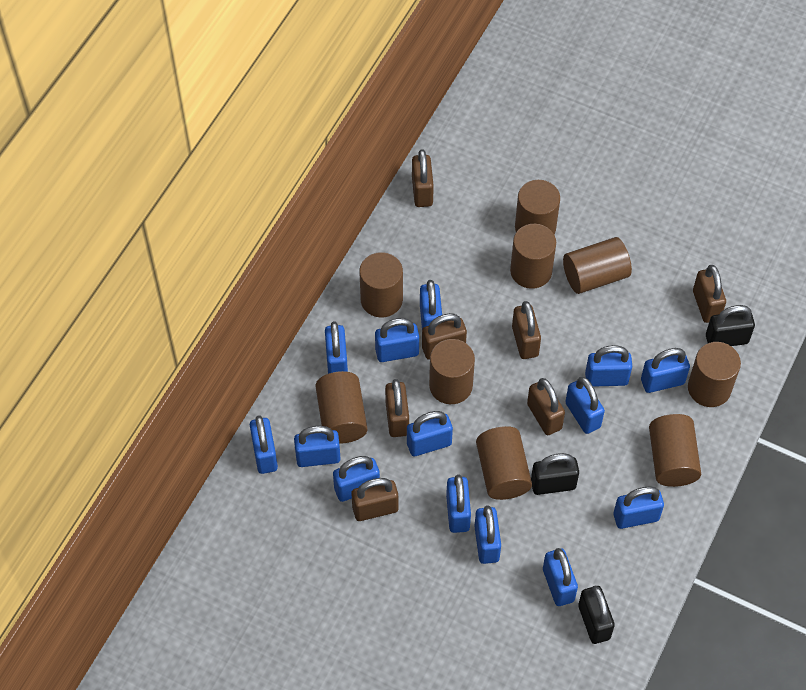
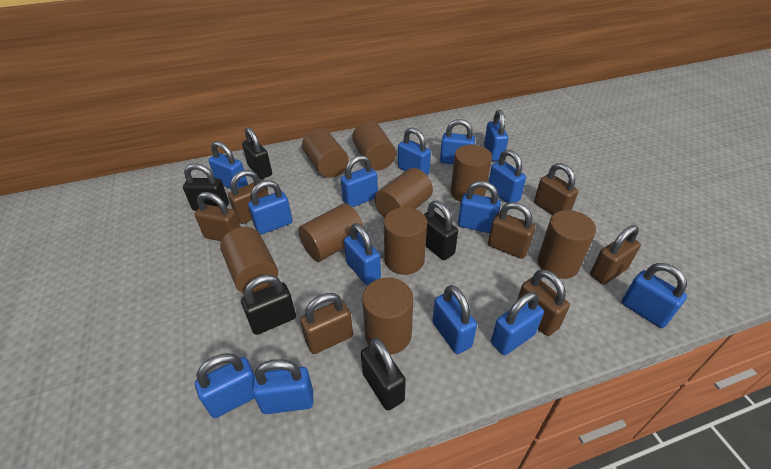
black padlock: 3 -> 5

